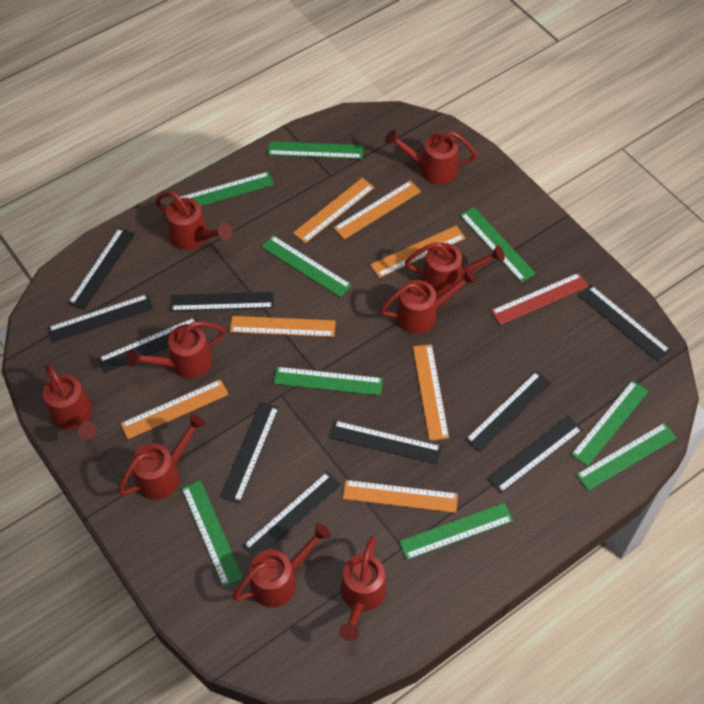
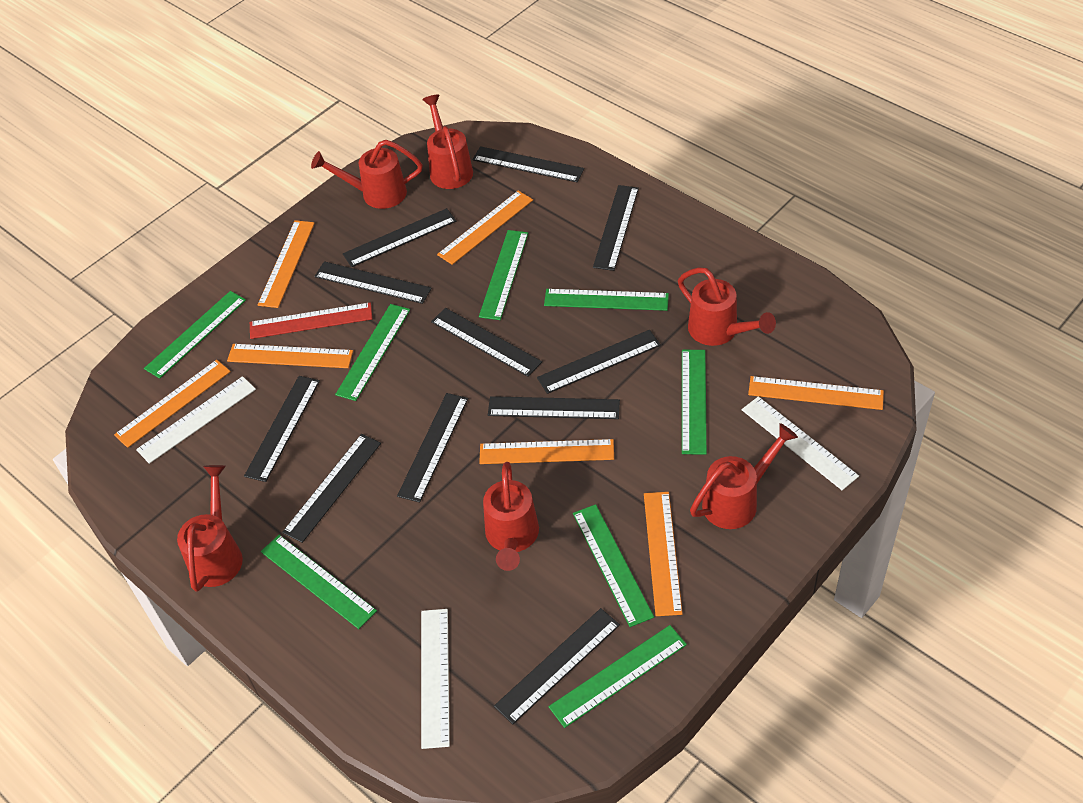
black ruler: 10 -> 11
green ruler: 9 -> 8
red watering can: 9 -> 6
white ruler: 0 -> 3

